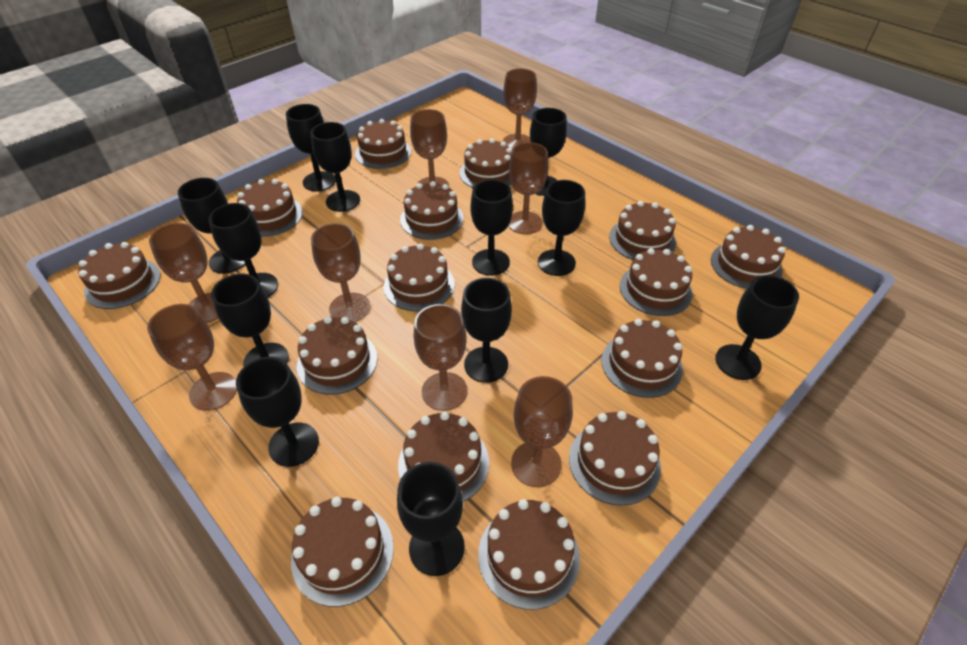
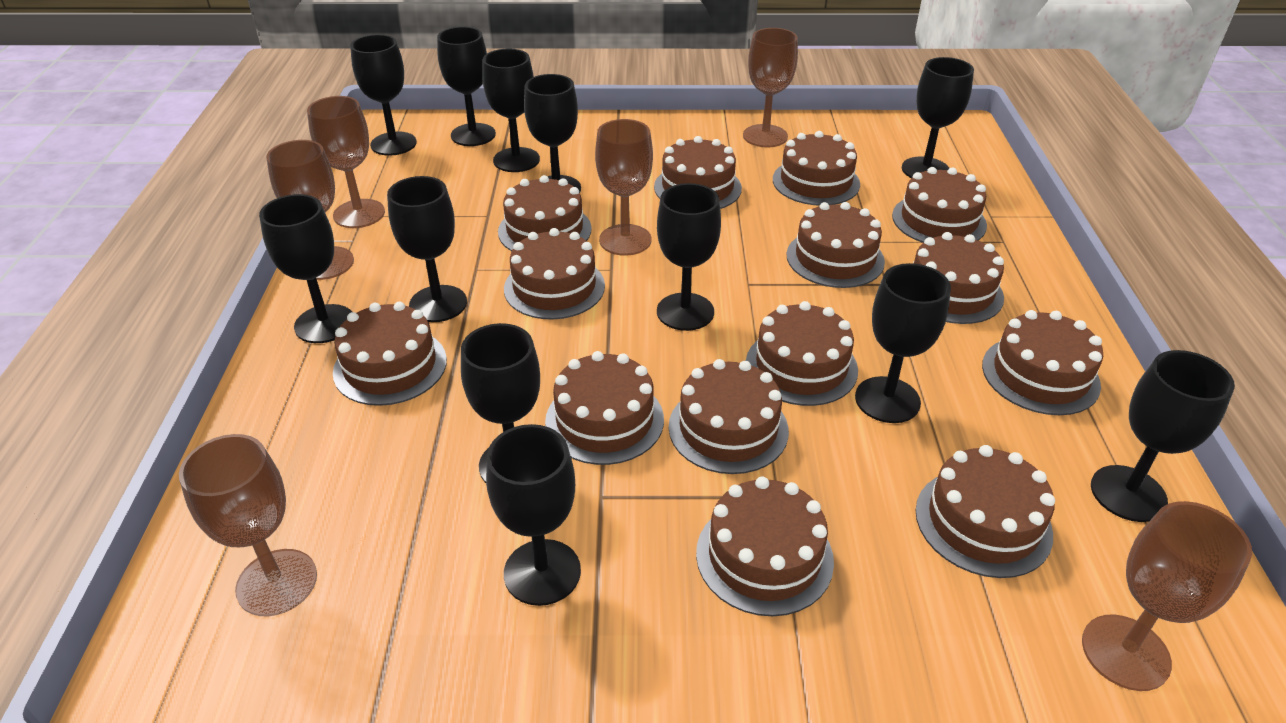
brown cake: 15 -> 14
brown goblet: 8 -> 6

